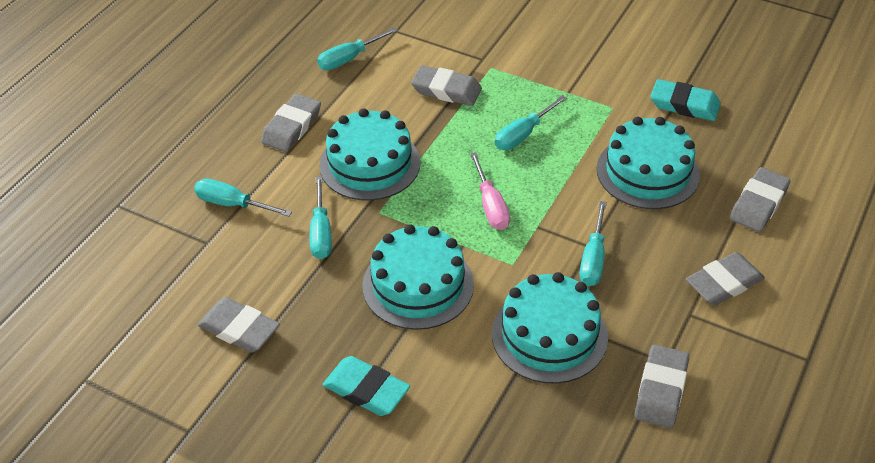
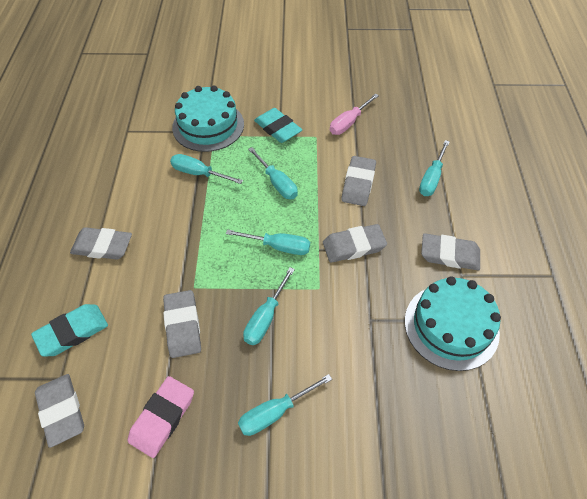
pink eraser: 0 -> 1
turquoise cake: 4 -> 2
turquoise screwdriver: 5 -> 6

